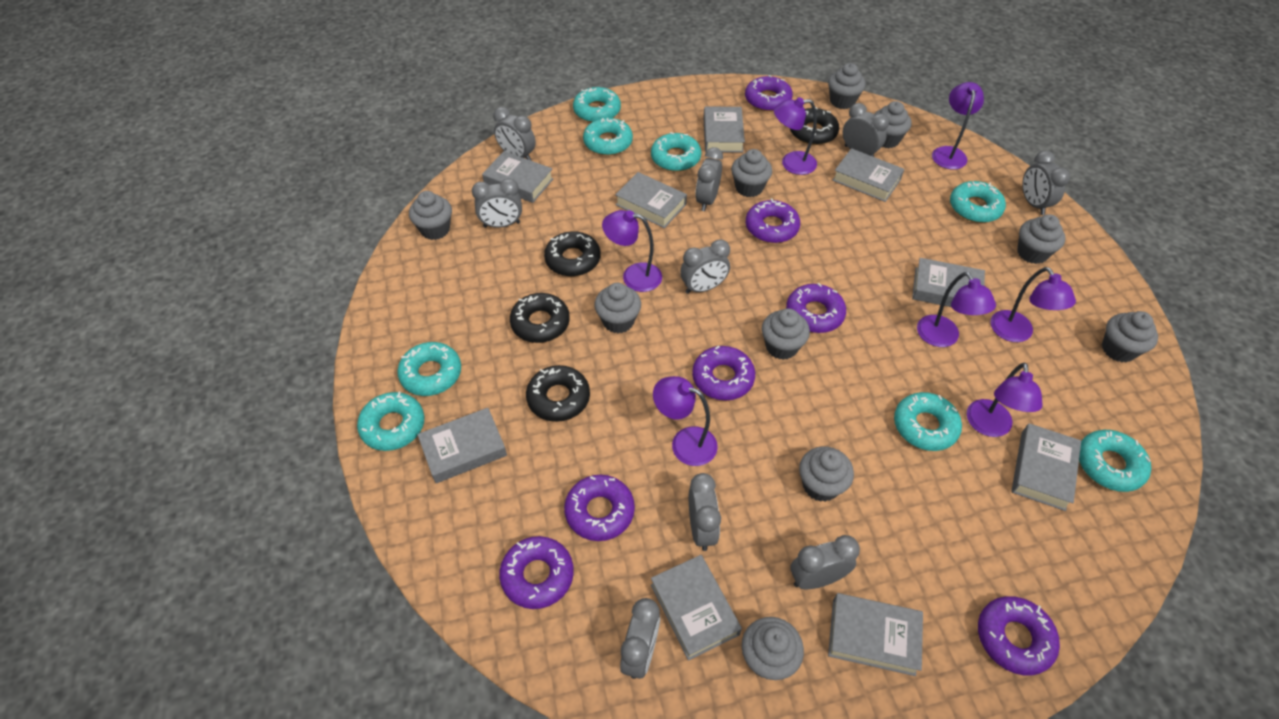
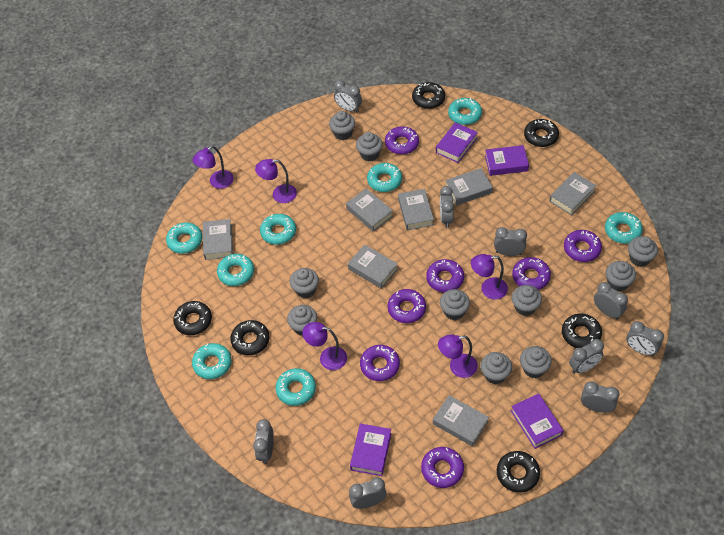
black donut: 4 -> 6
grey book: 9 -> 7
purple book: 0 -> 4
purple lamp: 7 -> 5

